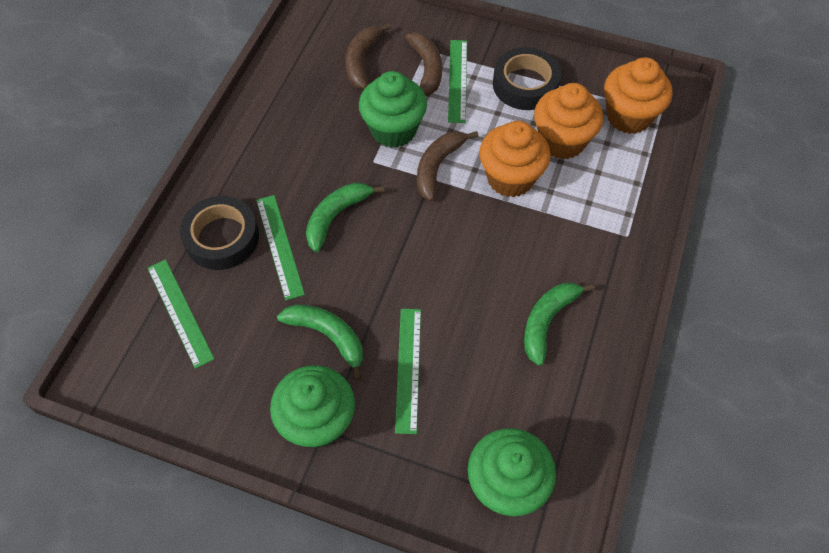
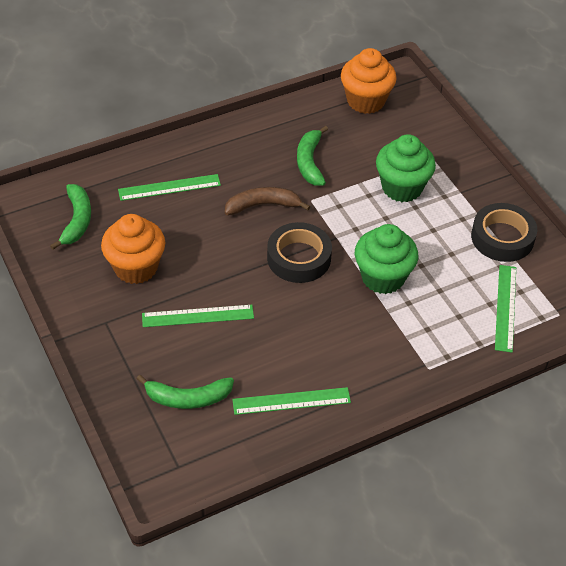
brown banana: 3 -> 1
green cupcake: 3 -> 2
orange cupcake: 3 -> 2

